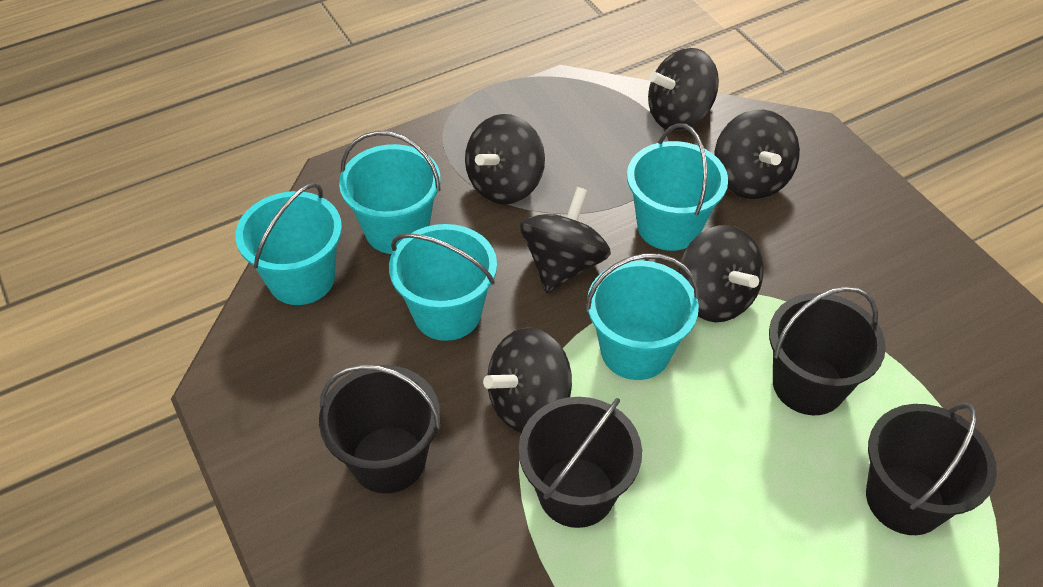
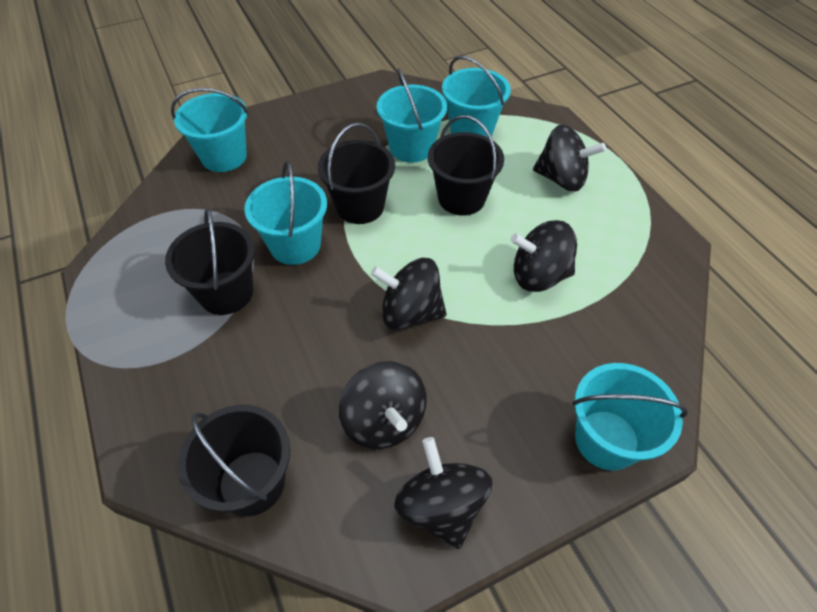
black spinning top: 6 -> 5

